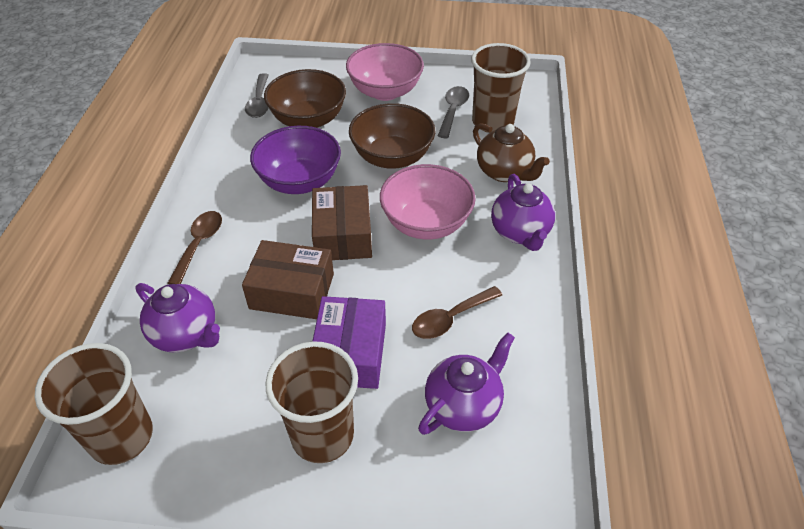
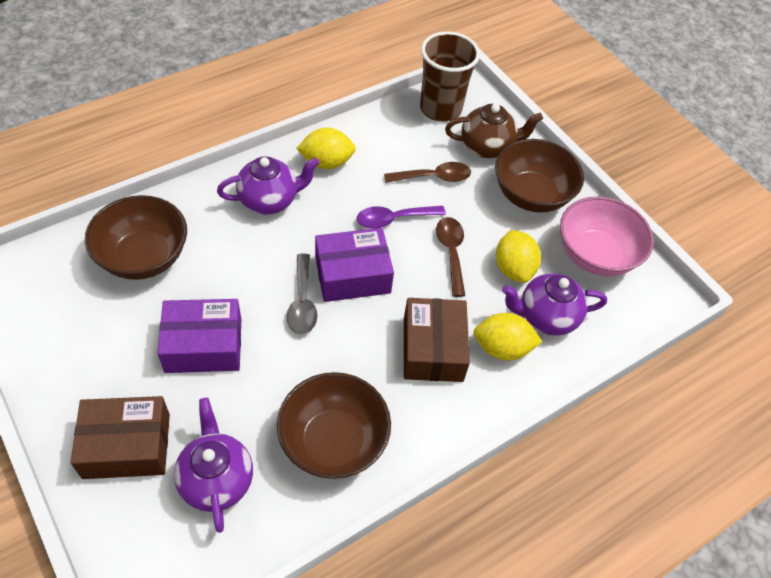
brown bowl: 2 -> 3
brown cup: 3 -> 1
grey spoon: 2 -> 1
pink bowl: 2 -> 1
purple bowl: 1 -> 0
purple box: 1 -> 2
purple spoon: 0 -> 1
yellow lemon: 0 -> 3

